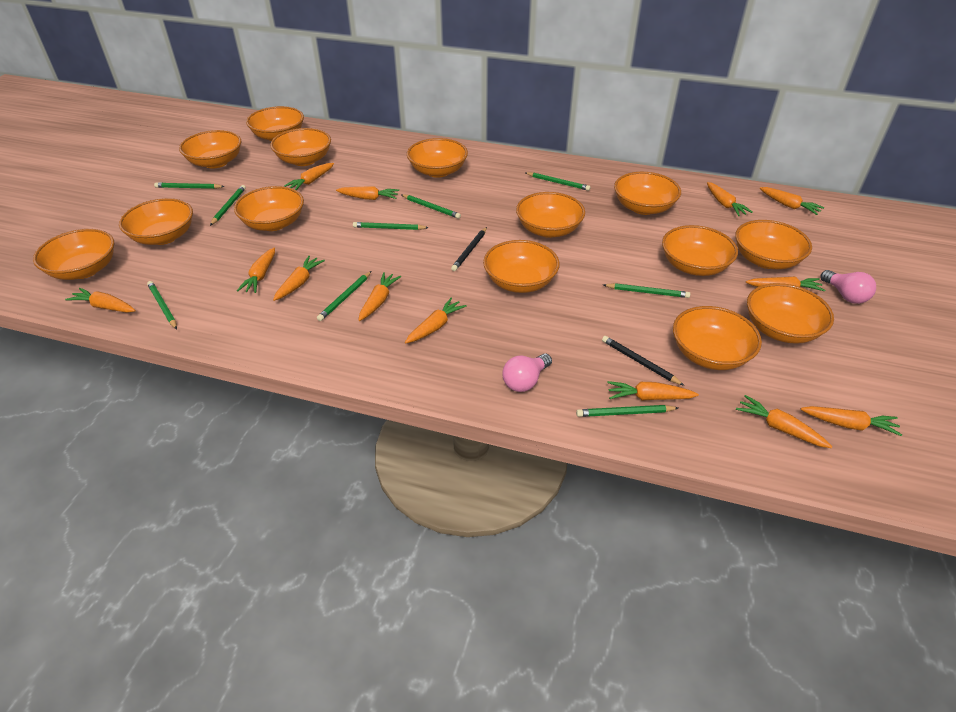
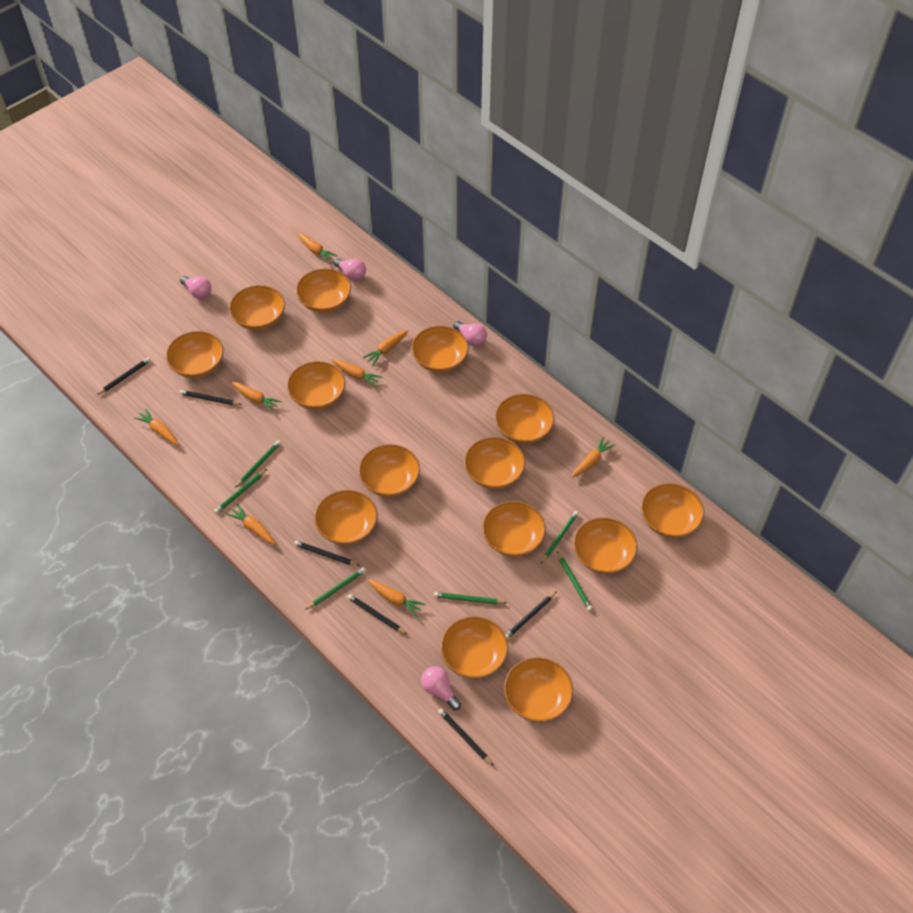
black pencil: 2 -> 6
green pencil: 9 -> 6
orange carrot: 13 -> 8
pink light bulb: 2 -> 4

